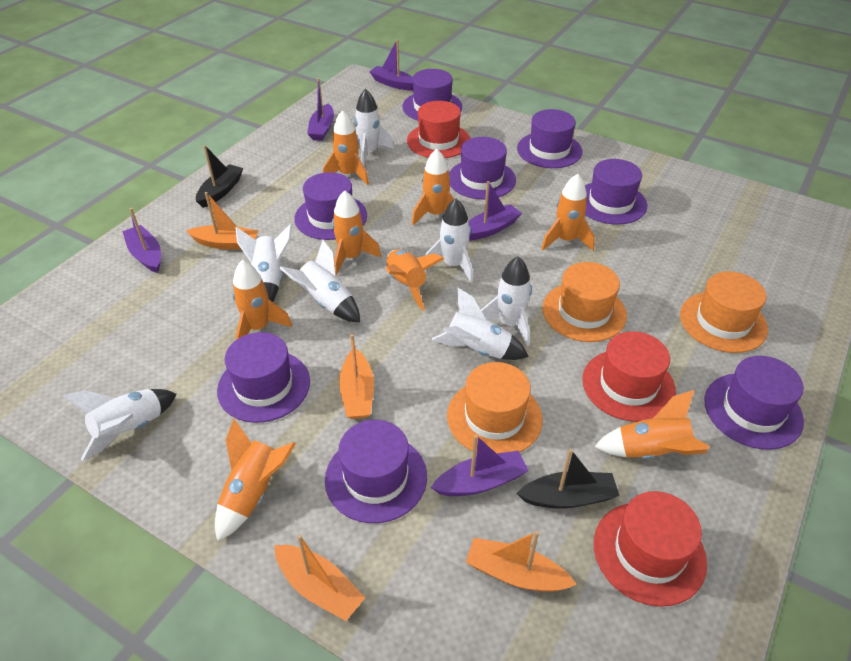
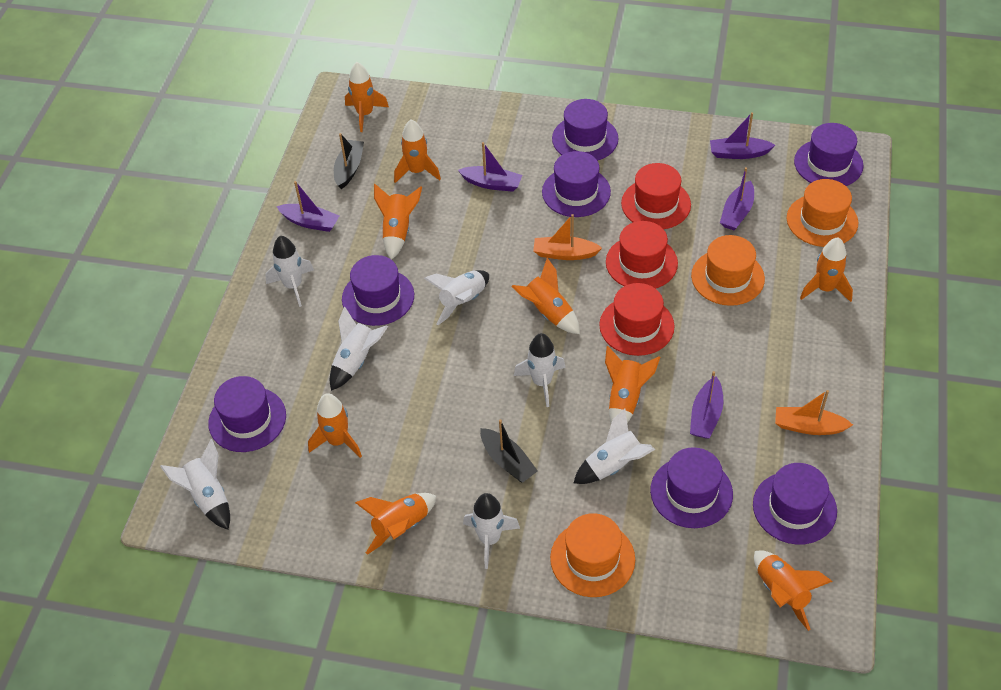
orange boat: 4 -> 2
orange rocket: 8 -> 9
purple hat: 8 -> 7

